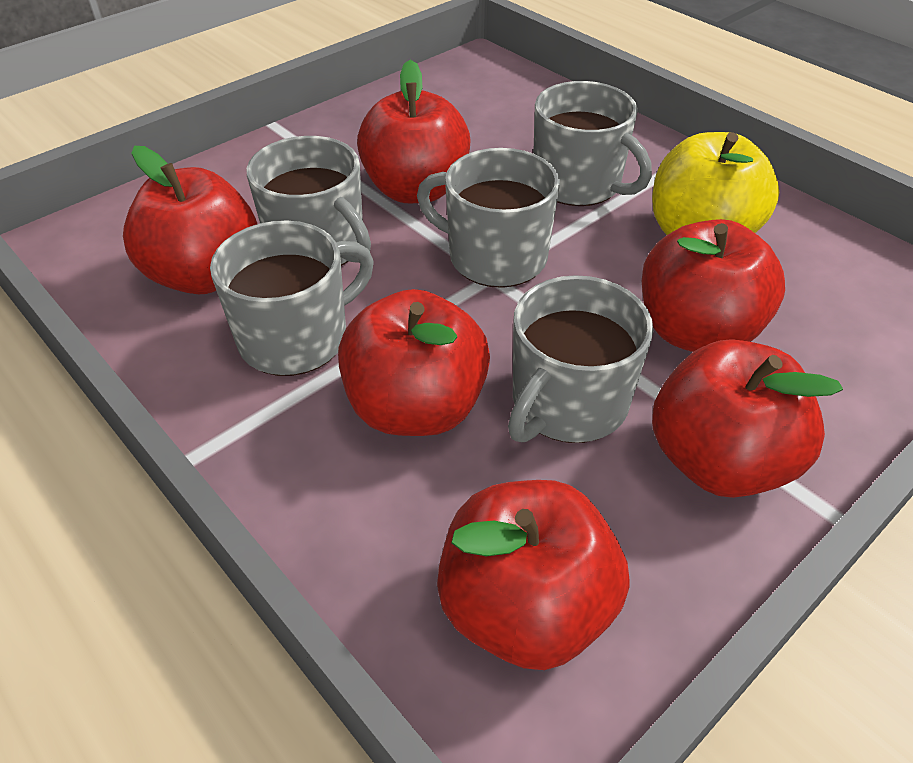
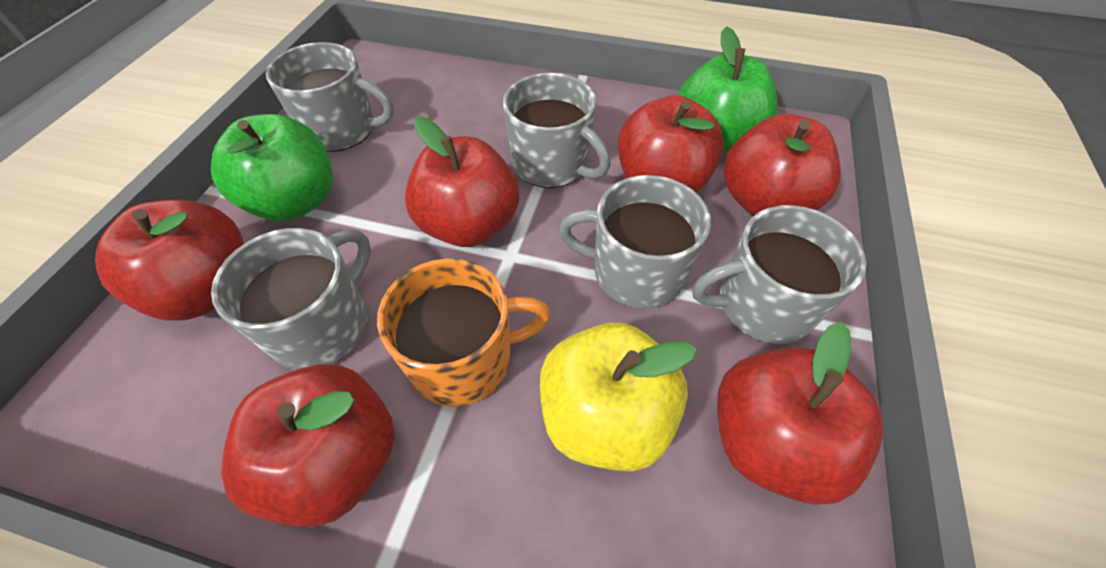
green apple: 0 -> 2
orange mug: 0 -> 1

